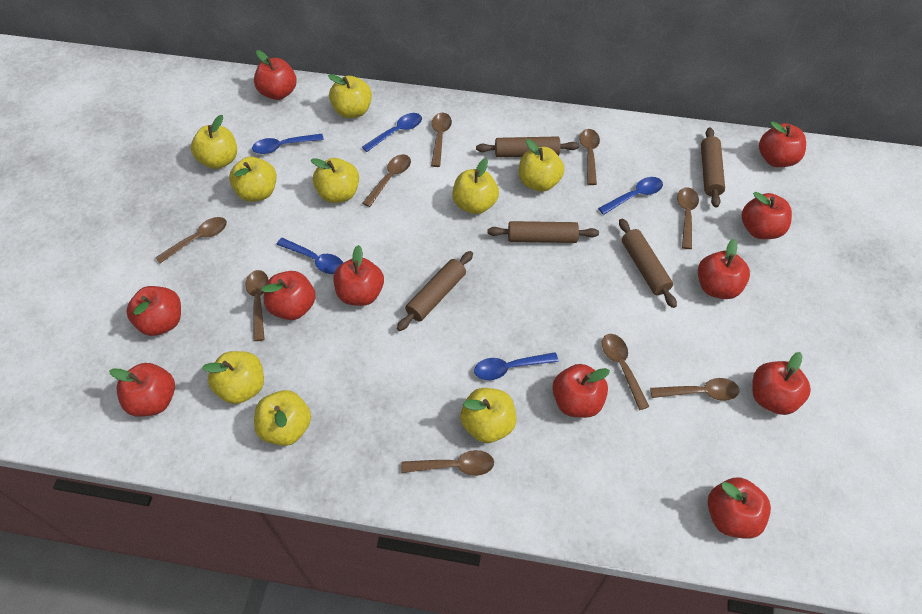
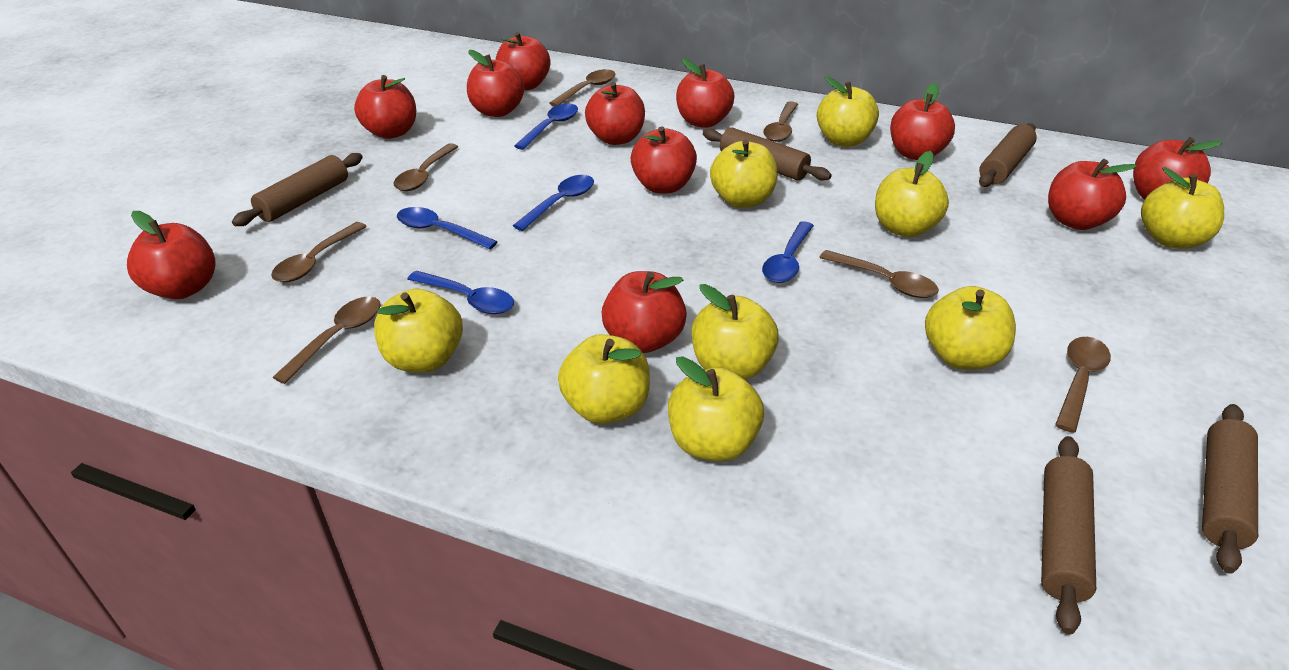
brown spoon: 9 -> 7

